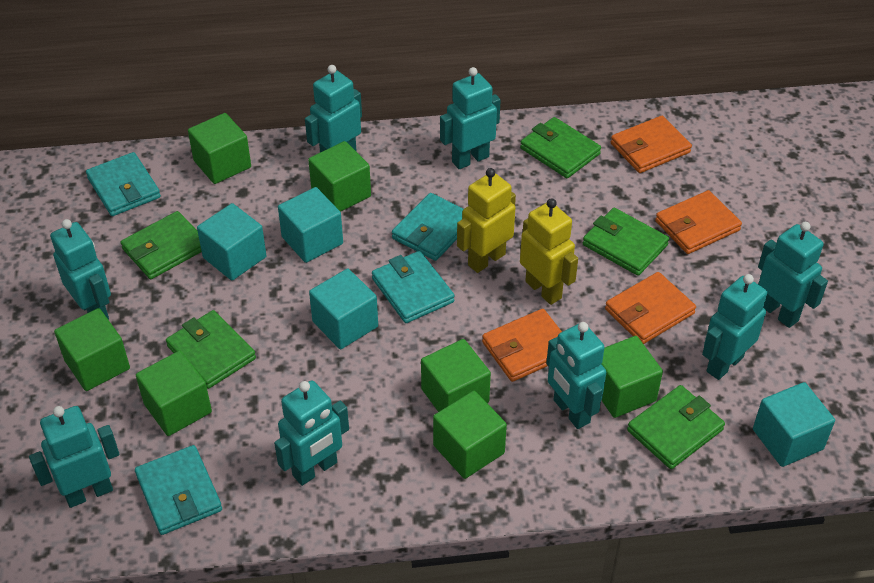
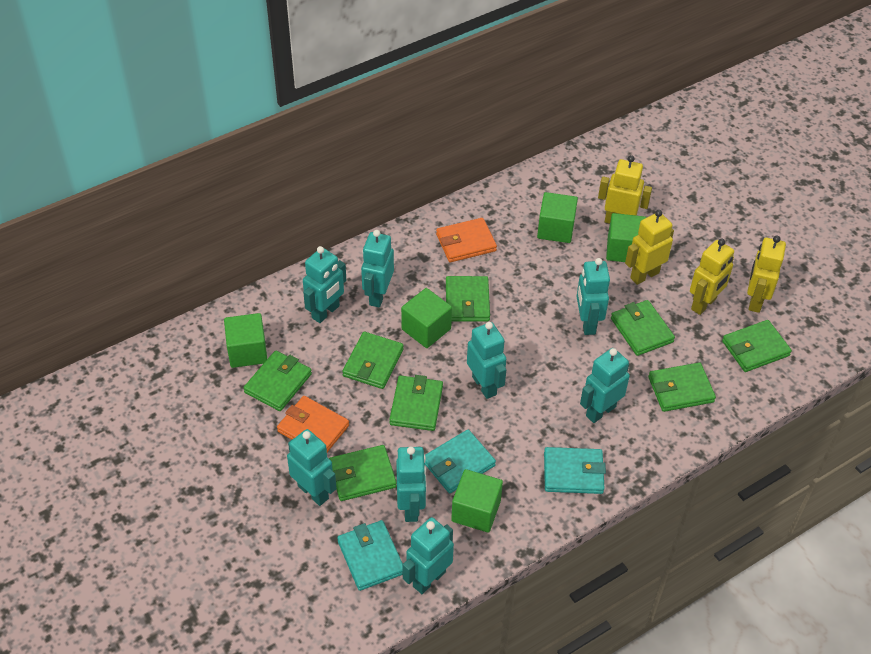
green cube: 7 -> 5
green wallet: 5 -> 8
orange wallet: 4 -> 2
turquoise cube: 4 -> 0
turquoise wallet: 4 -> 3
yellow robot: 2 -> 4

